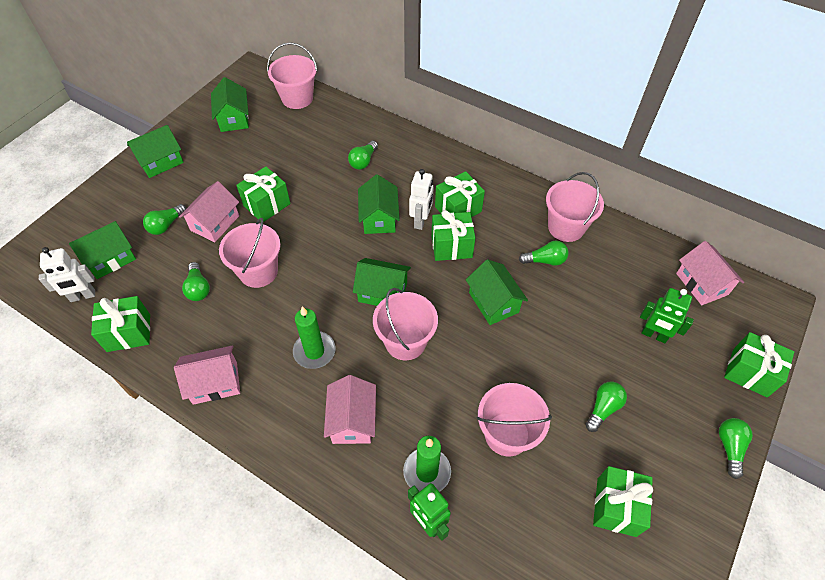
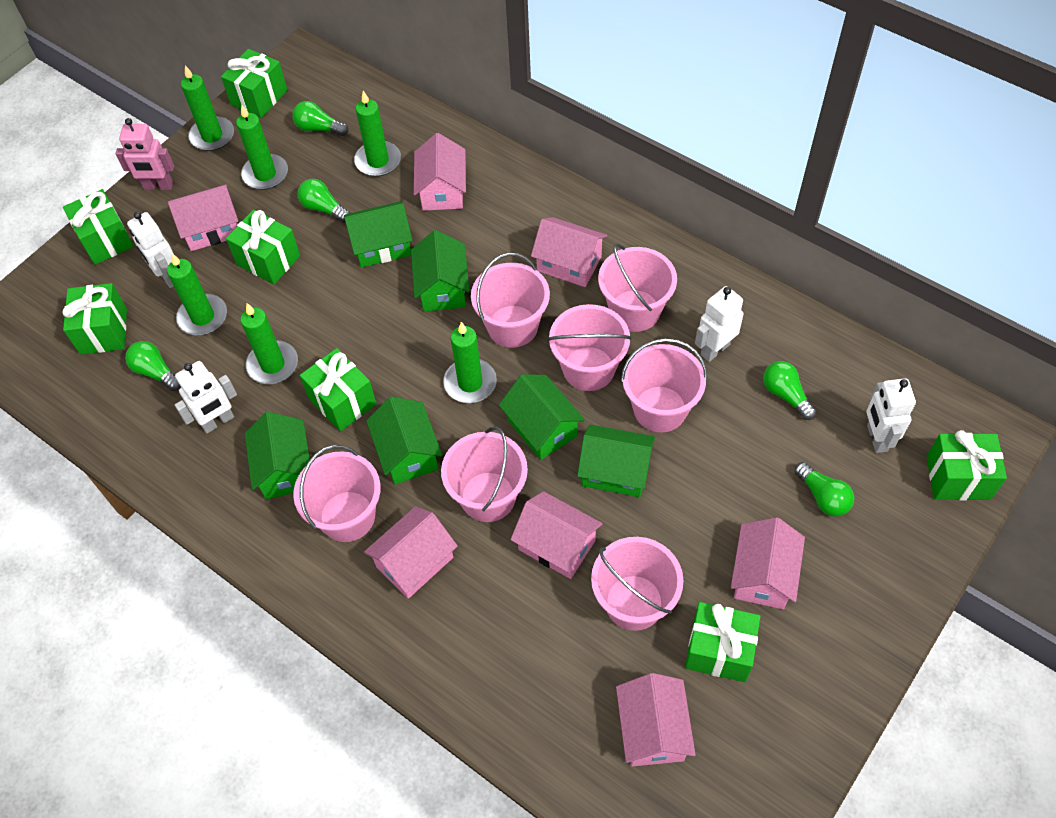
green candle: 2 -> 6
green gift: 6 -> 7
green light bulb: 6 -> 5
green robot: 2 -> 0
pink bucket: 5 -> 7
pink house: 4 -> 7
pink robot: 0 -> 1
white robot: 2 -> 4

